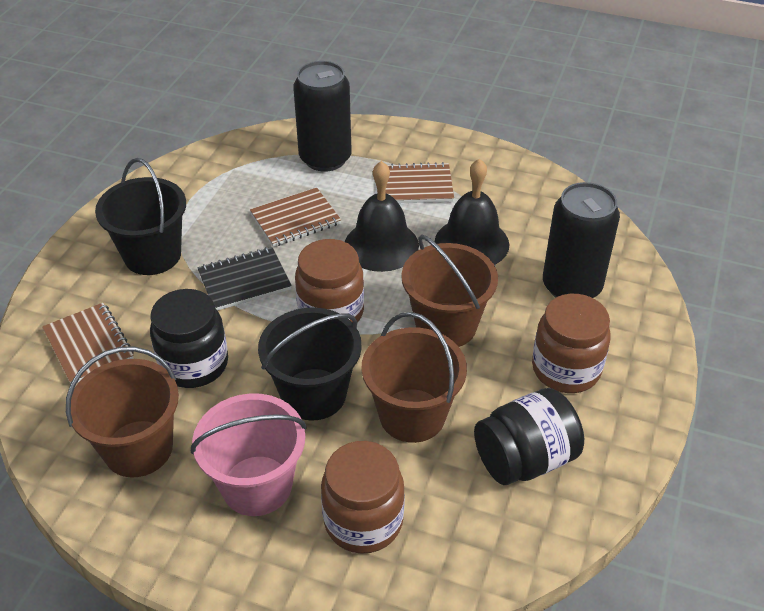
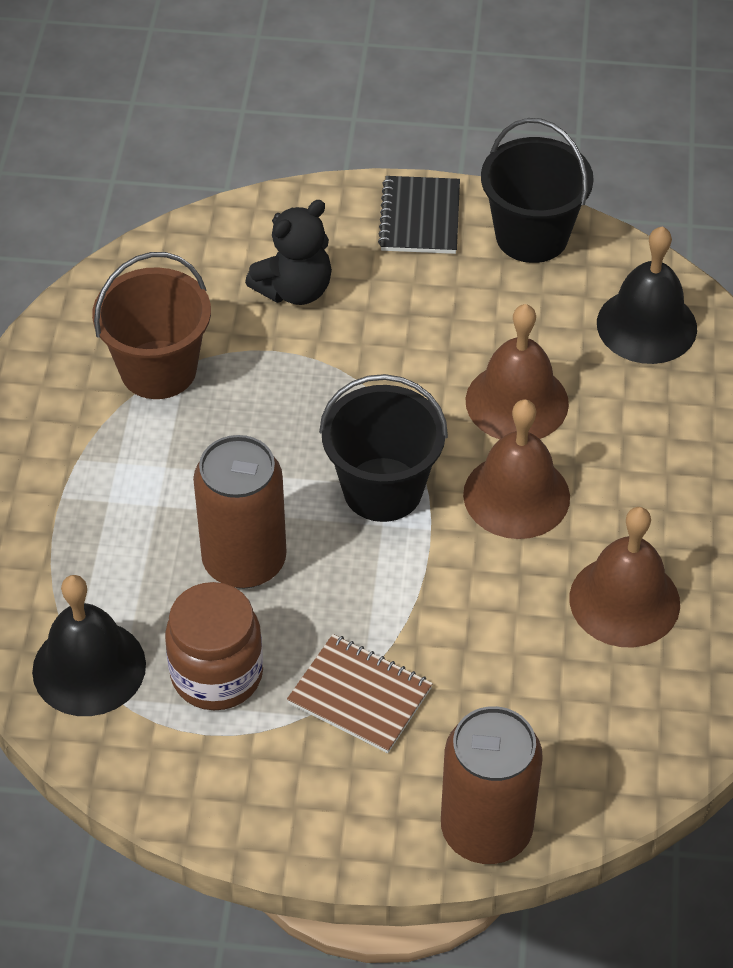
black can: 2 -> 0
black jar: 2 -> 0
black teddy bear: 0 -> 1
brown bell: 0 -> 3
brown bucket: 3 -> 1
brown can: 0 -> 2
brown jar: 3 -> 1
brown notebook: 3 -> 1
pink bucket: 1 -> 0

